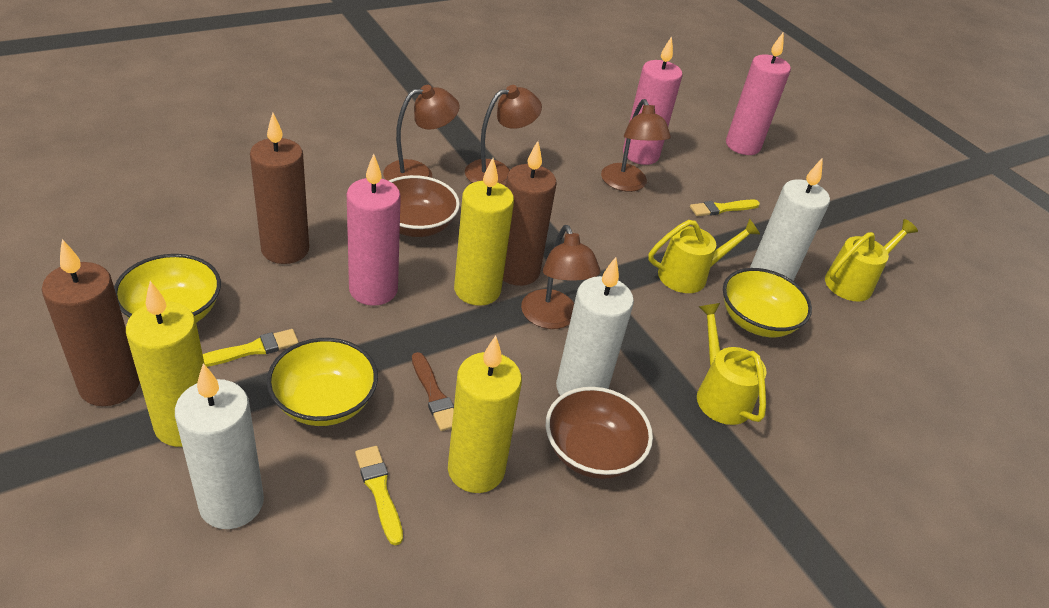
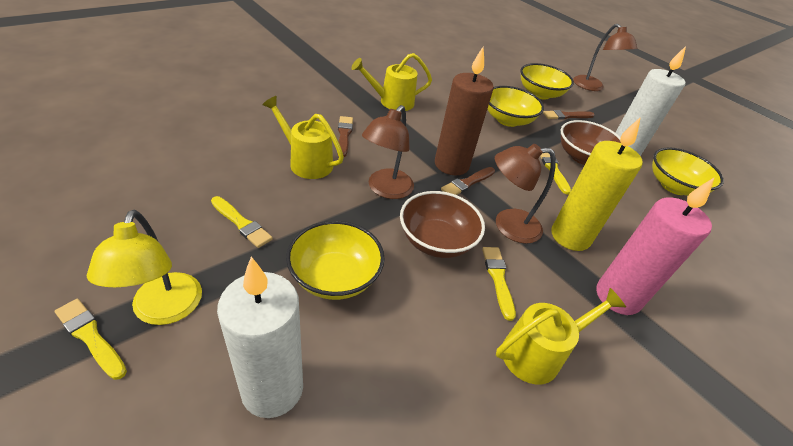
brown brush: 1 -> 3
brown candle: 3 -> 1
brown lamp: 4 -> 3
pink candle: 3 -> 1
white candle: 3 -> 2
yellow bowl: 3 -> 4
yellow brush: 3 -> 4
yellow candle: 3 -> 1
yellow lamp: 0 -> 1

